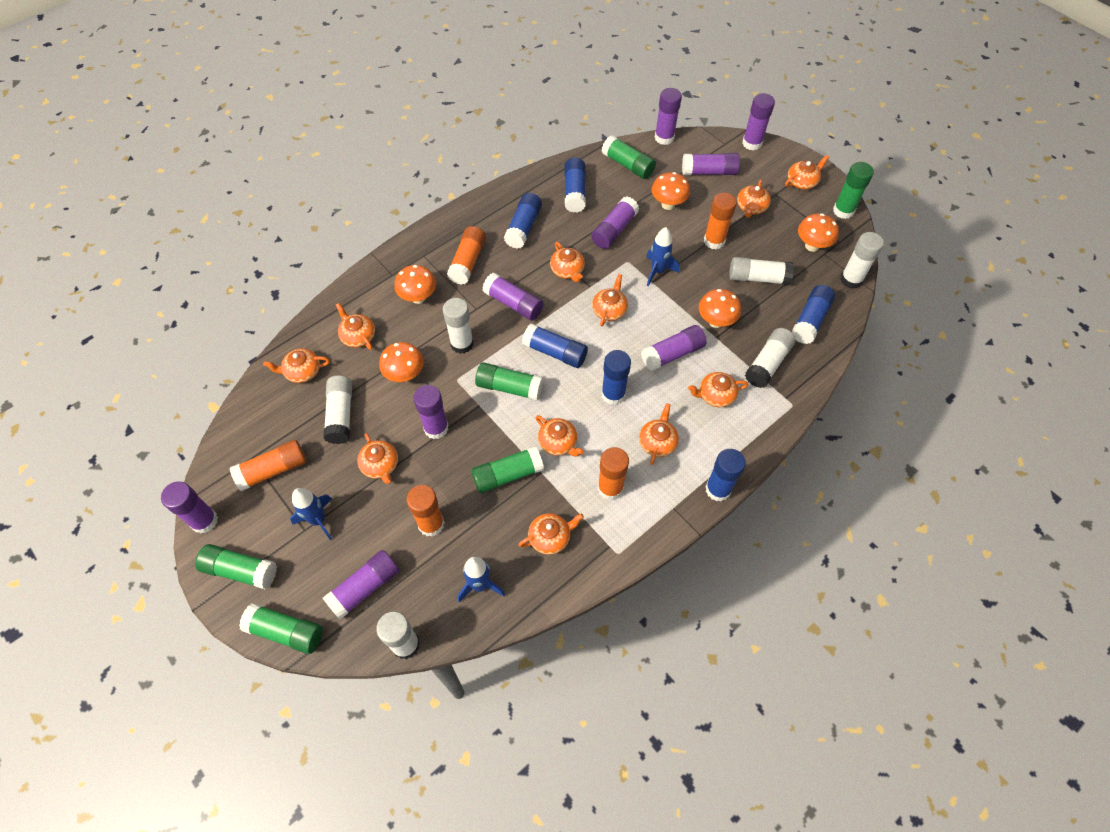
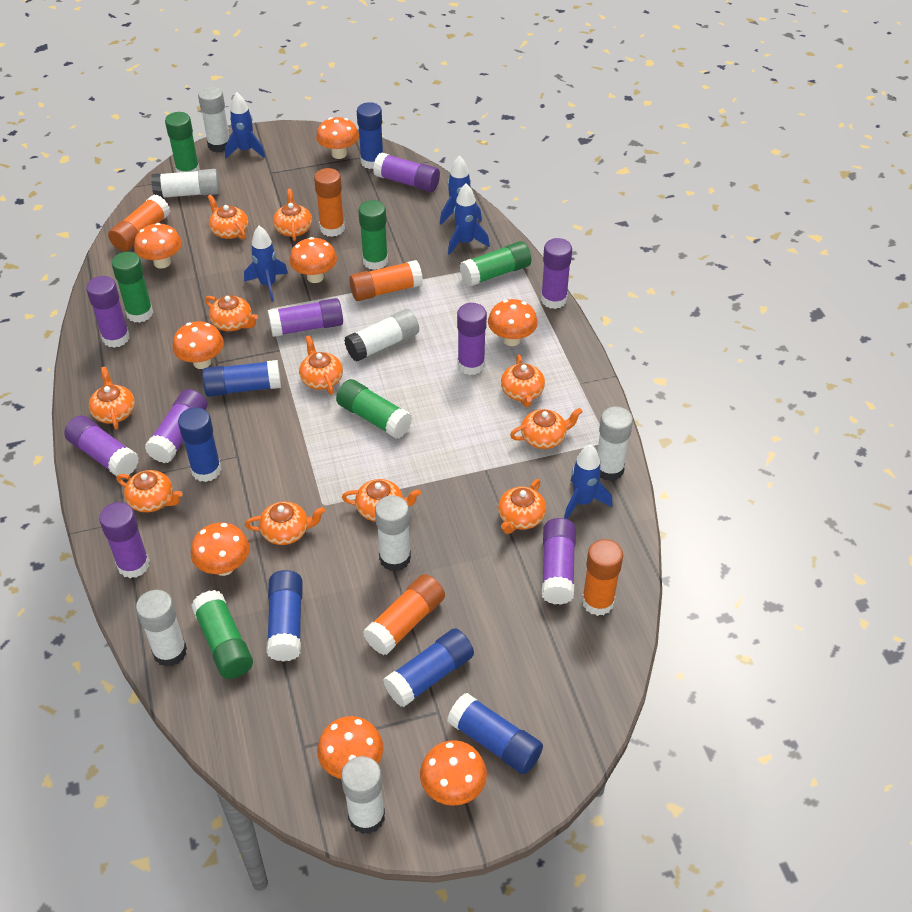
blue rocket: 3 -> 5
orange mushroom: 5 -> 8
white glue stick: 6 -> 7

